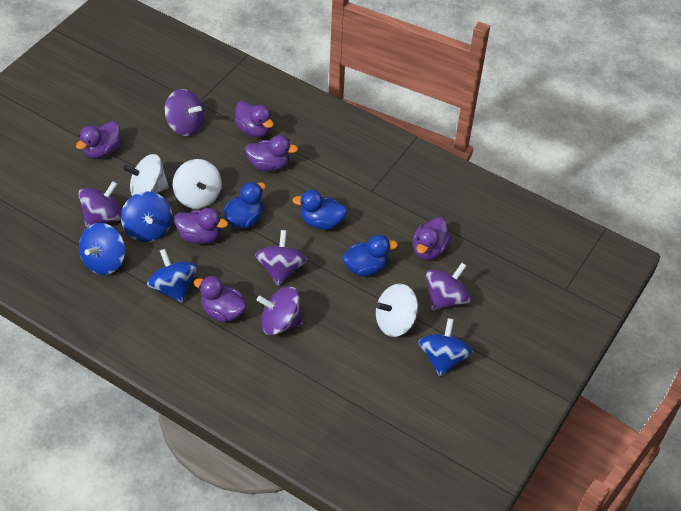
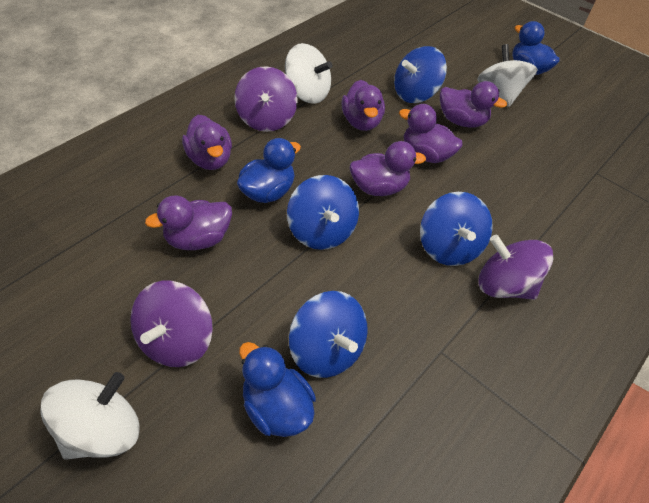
purple spinning top: 5 -> 3

